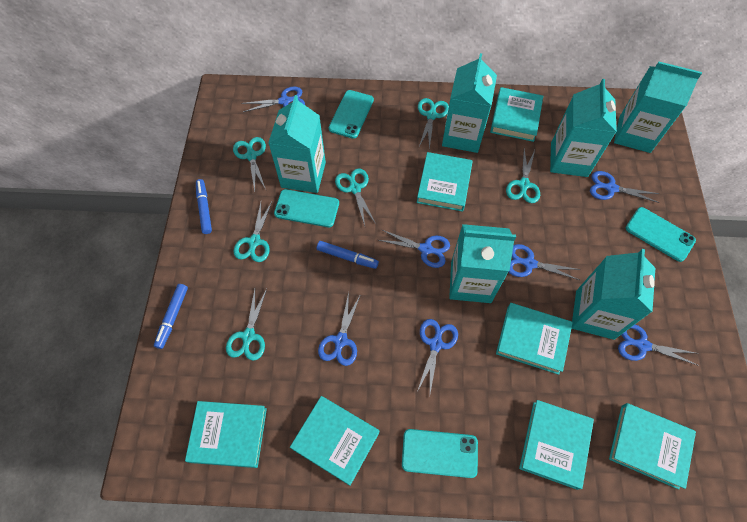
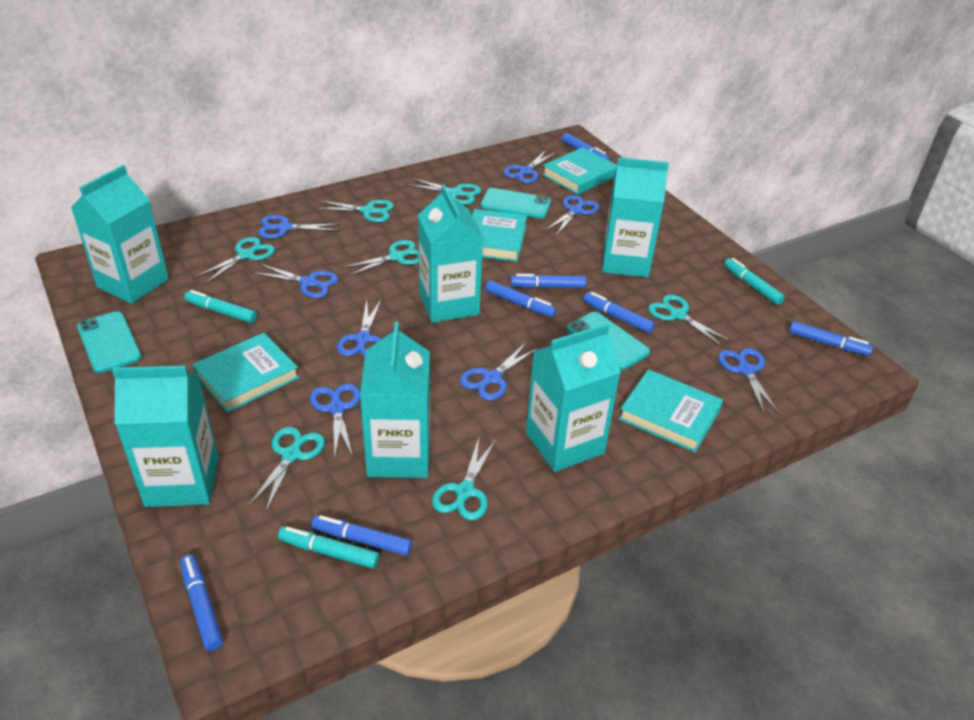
blue marker: 3 -> 7
blue scissors: 7 -> 8
turquoise book: 7 -> 4
turquoise marker: 0 -> 3
turquoise phone: 4 -> 3
turquoise scissors: 6 -> 7

